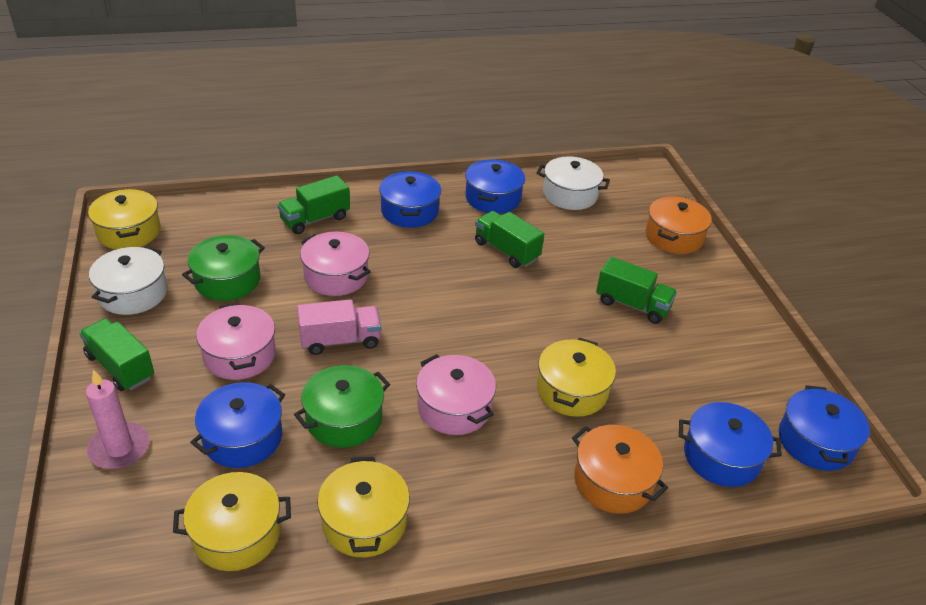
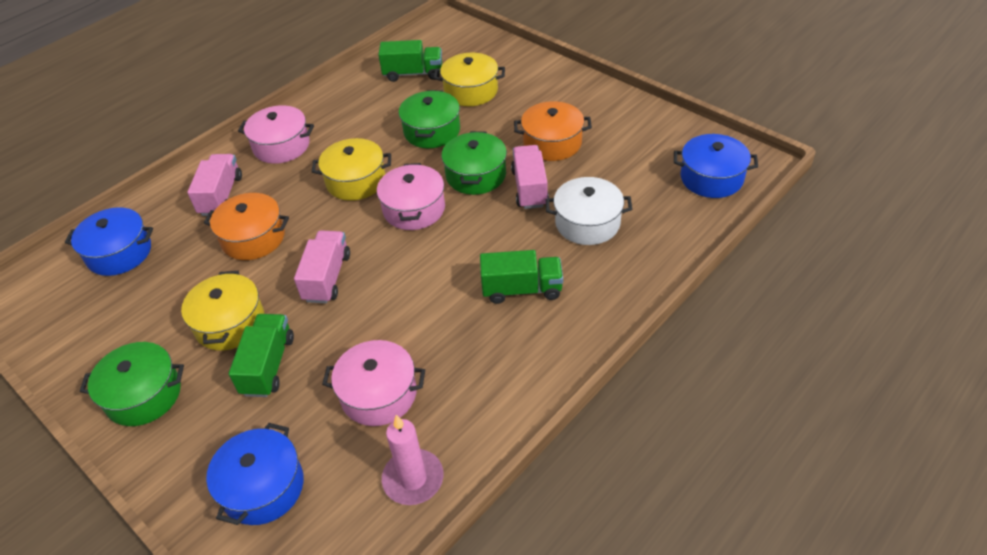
blue pot: 5 -> 3
green pot: 2 -> 3
green truck: 4 -> 3
pink truck: 1 -> 3
white pot: 2 -> 1
yellow pot: 4 -> 3

